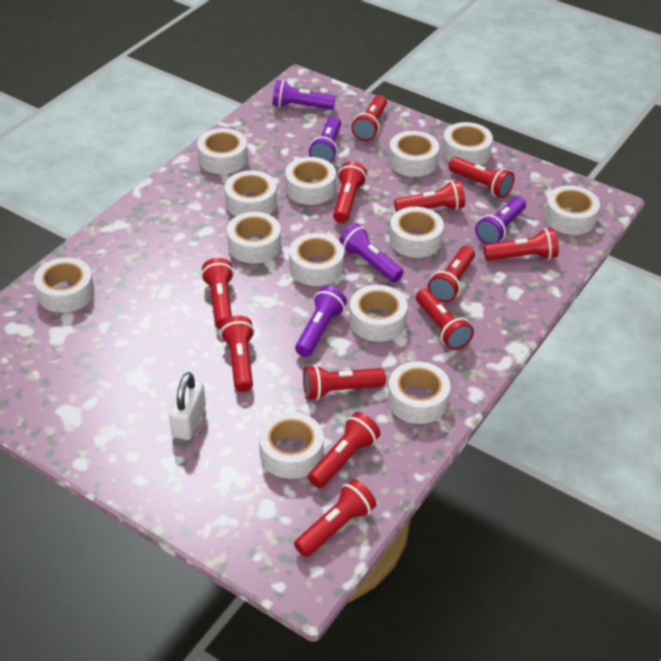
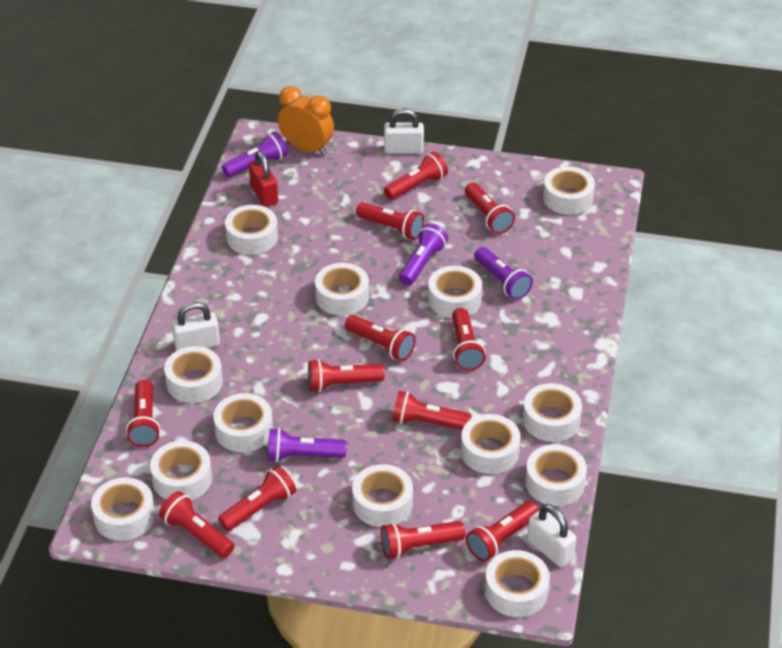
orange clock: 0 -> 1
purple flashlight: 5 -> 4
red padlock: 0 -> 1
white padlock: 1 -> 3

